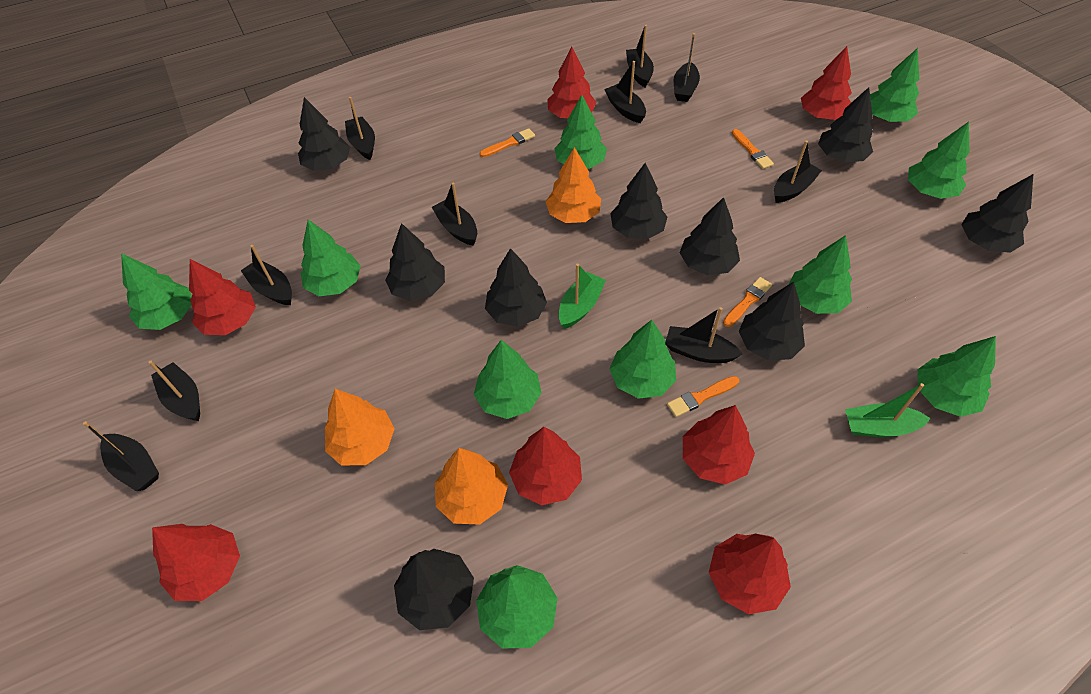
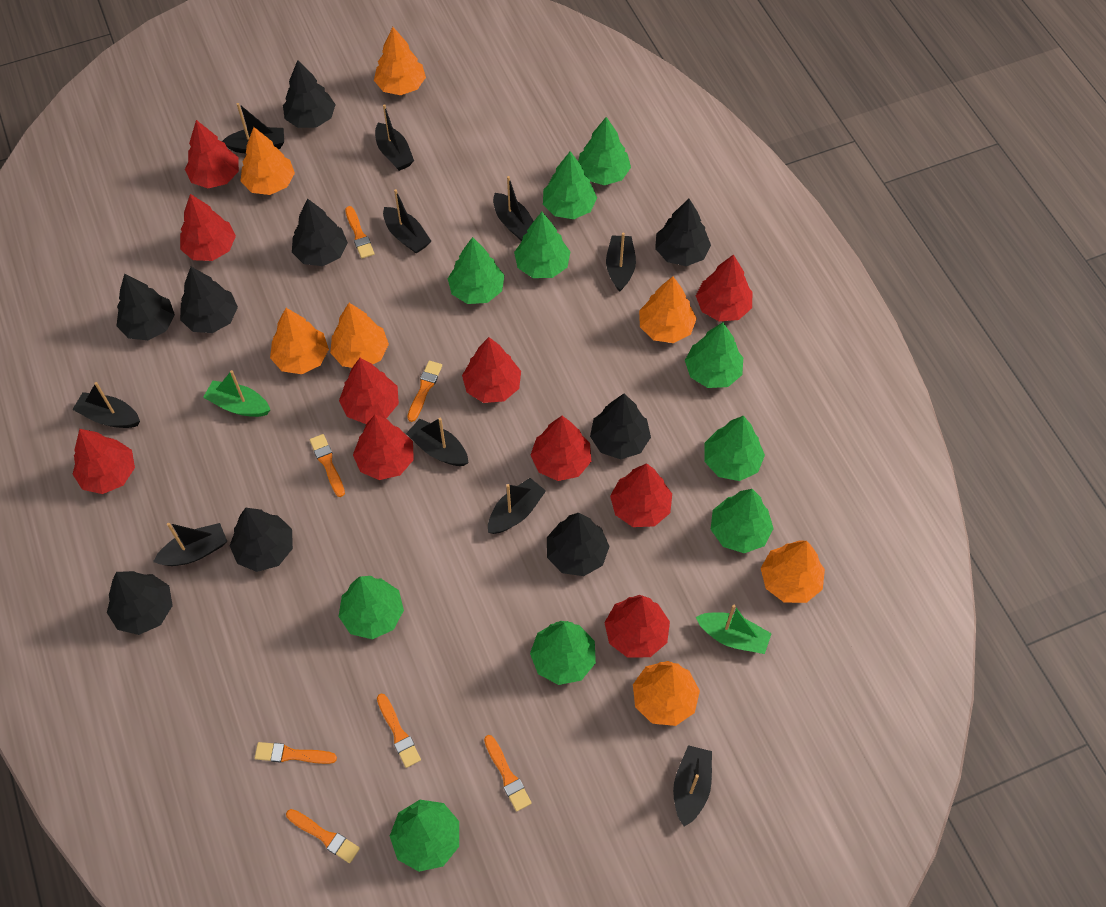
orange brush: 4 -> 7
orange tree: 3 -> 7
red tree: 7 -> 10

